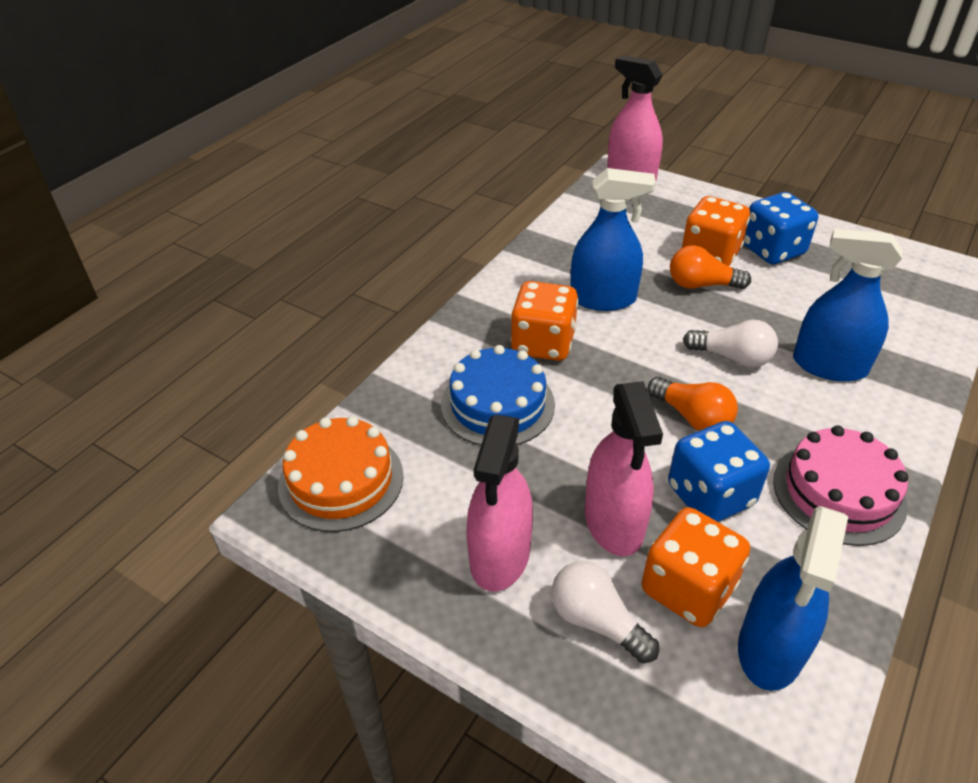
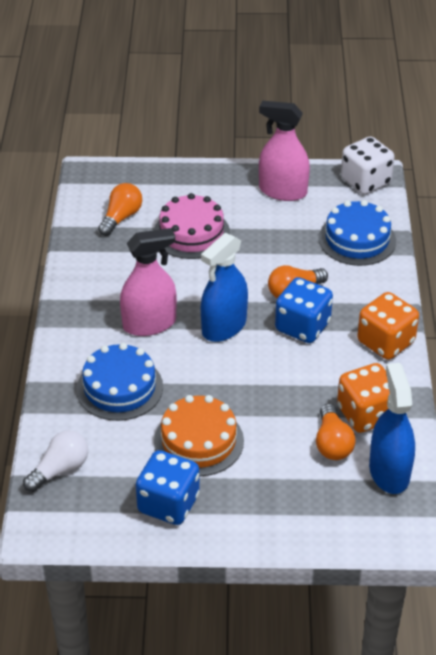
blue cake: 1 -> 2
blue spray bottle: 3 -> 2
orange dice: 3 -> 2
orange light bulb: 2 -> 3
pink spray bottle: 3 -> 2
white dice: 0 -> 1
white light bulb: 2 -> 1

